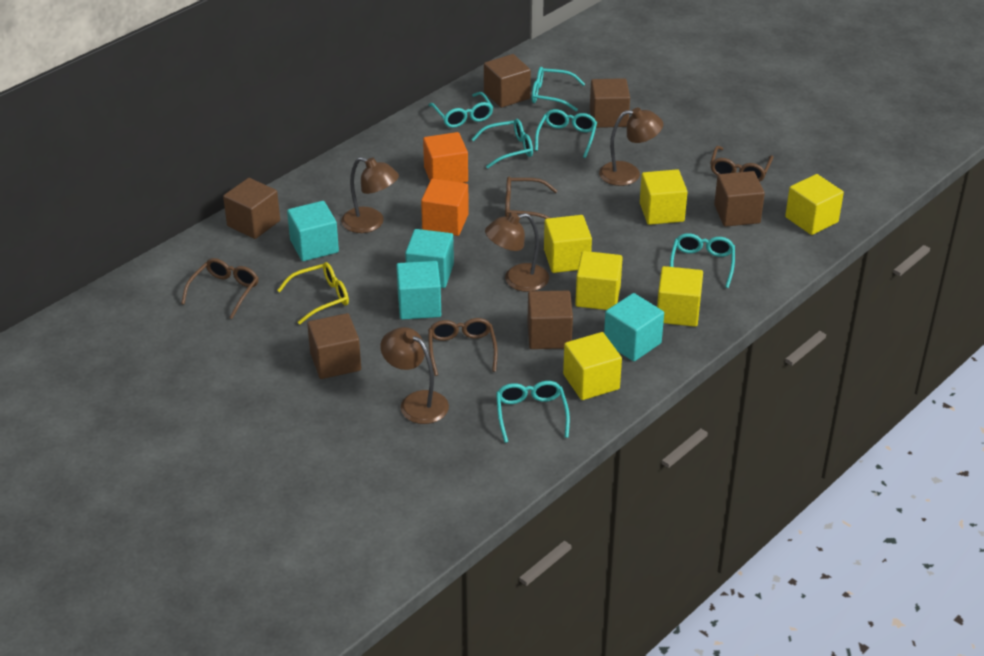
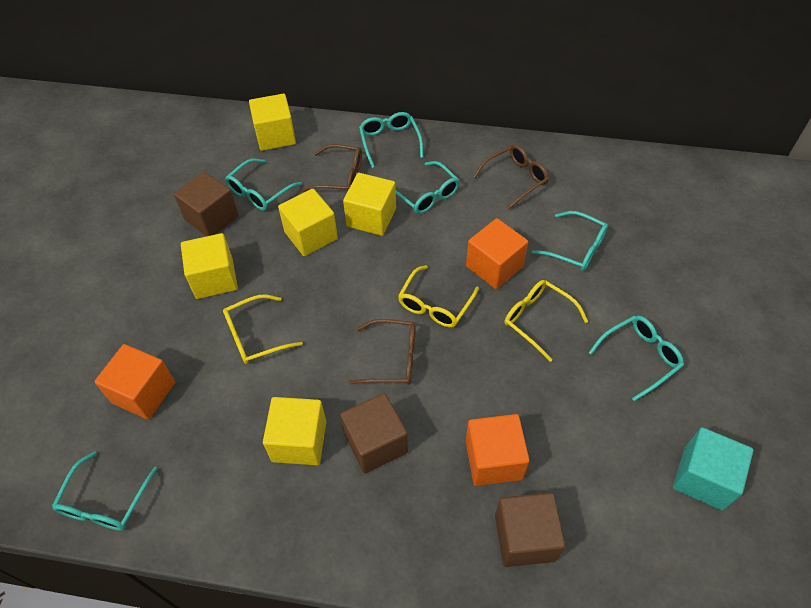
brown cube: 6 -> 3
brown glasses: 4 -> 3
brown lamp: 4 -> 0
orange cube: 2 -> 3
turquoise cube: 4 -> 1
yellow cube: 6 -> 5
yellow glasses: 1 -> 3

